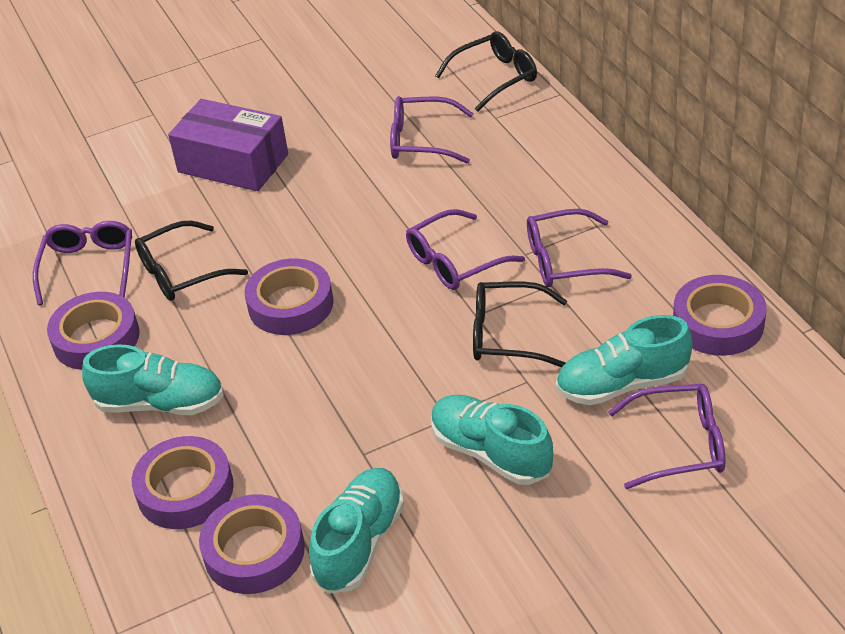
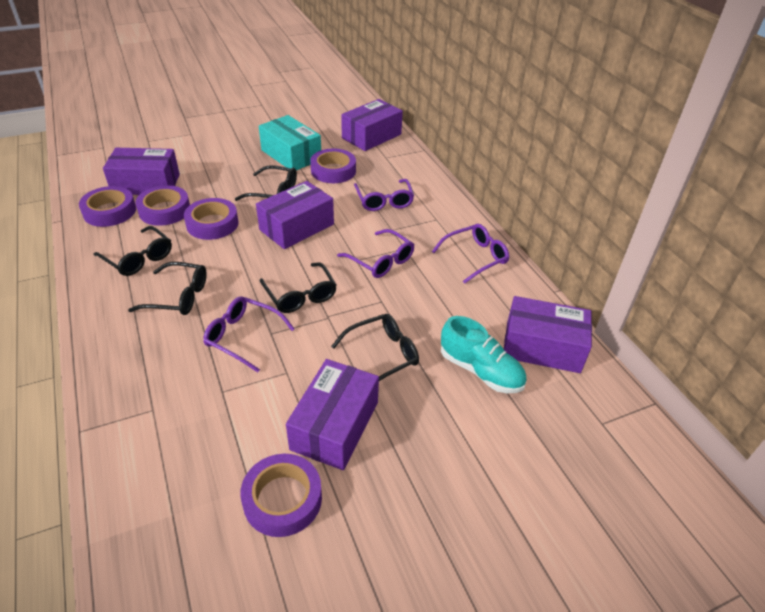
black glasses: 3 -> 5
purple box: 1 -> 5
purple glasses: 5 -> 4
turquoise box: 0 -> 1
turquoise shoe: 4 -> 1

